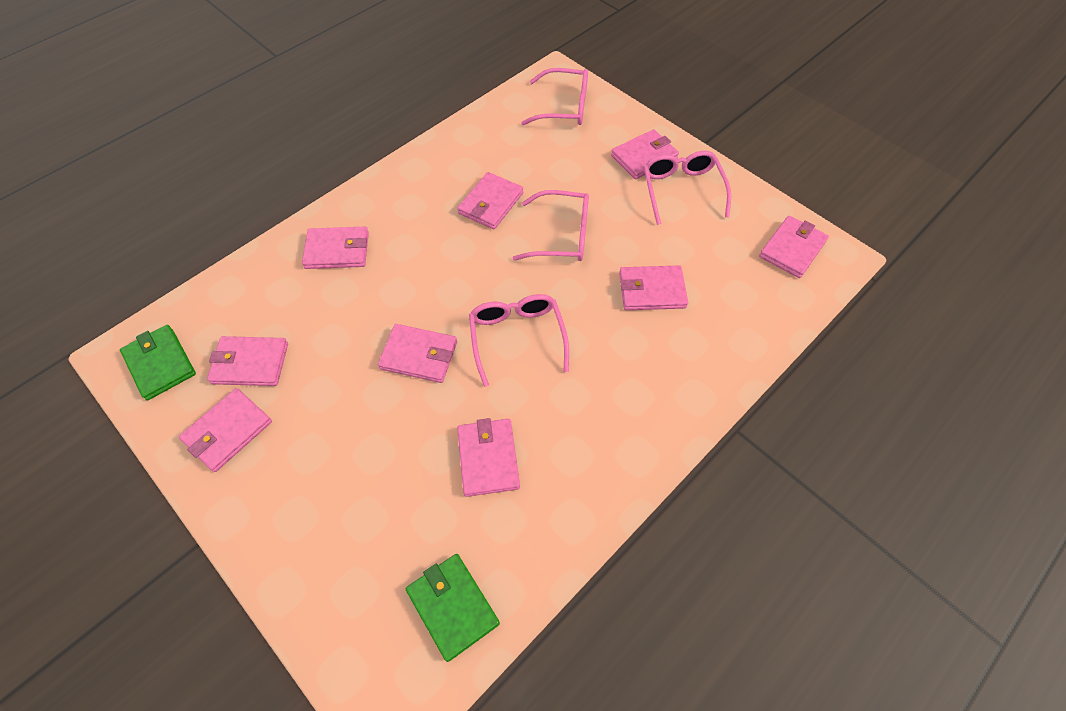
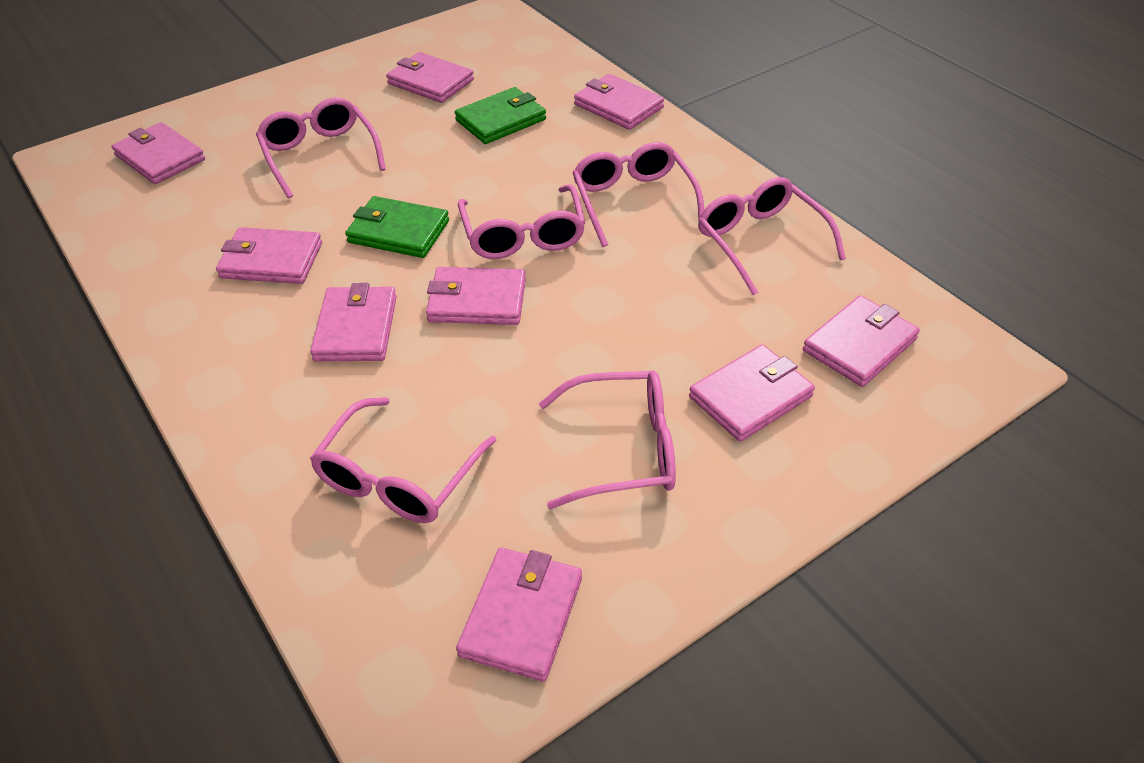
pink glasses: 4 -> 6

